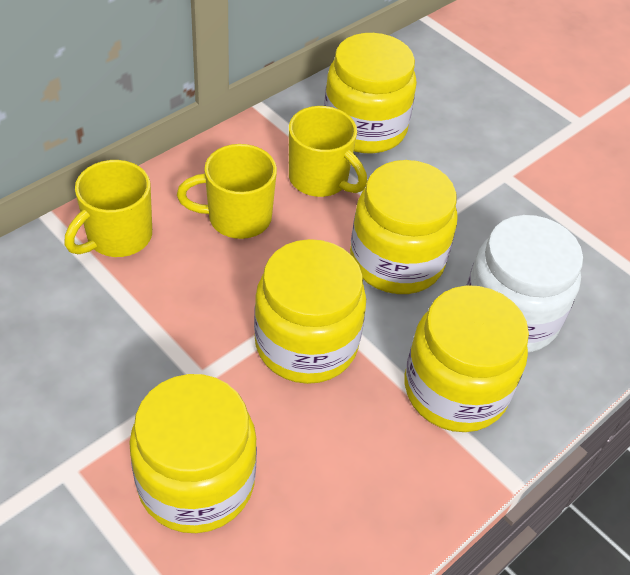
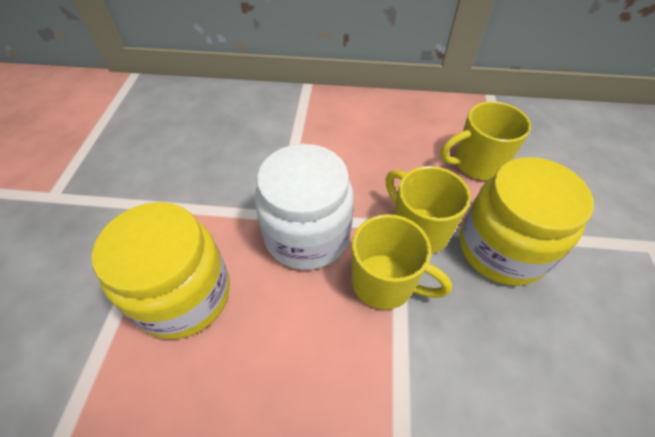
yellow jar: 5 -> 2

